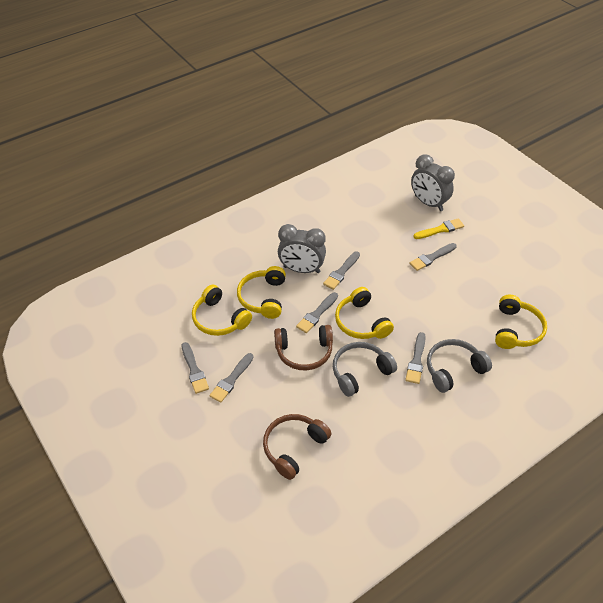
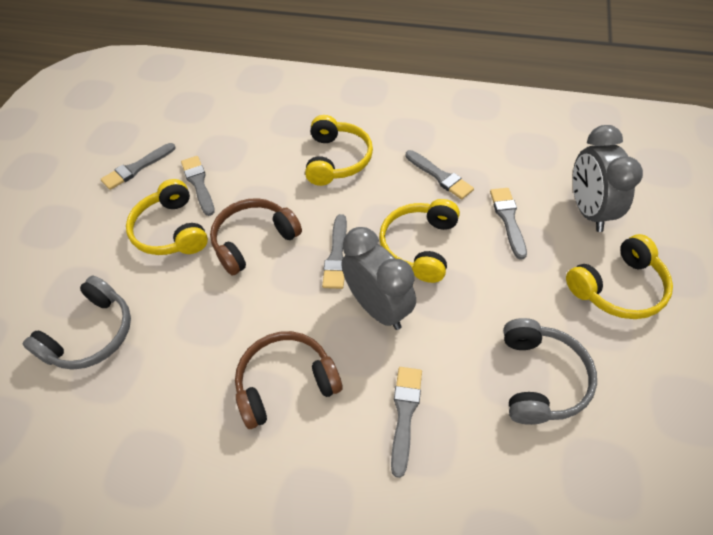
yellow brush: 1 -> 0

